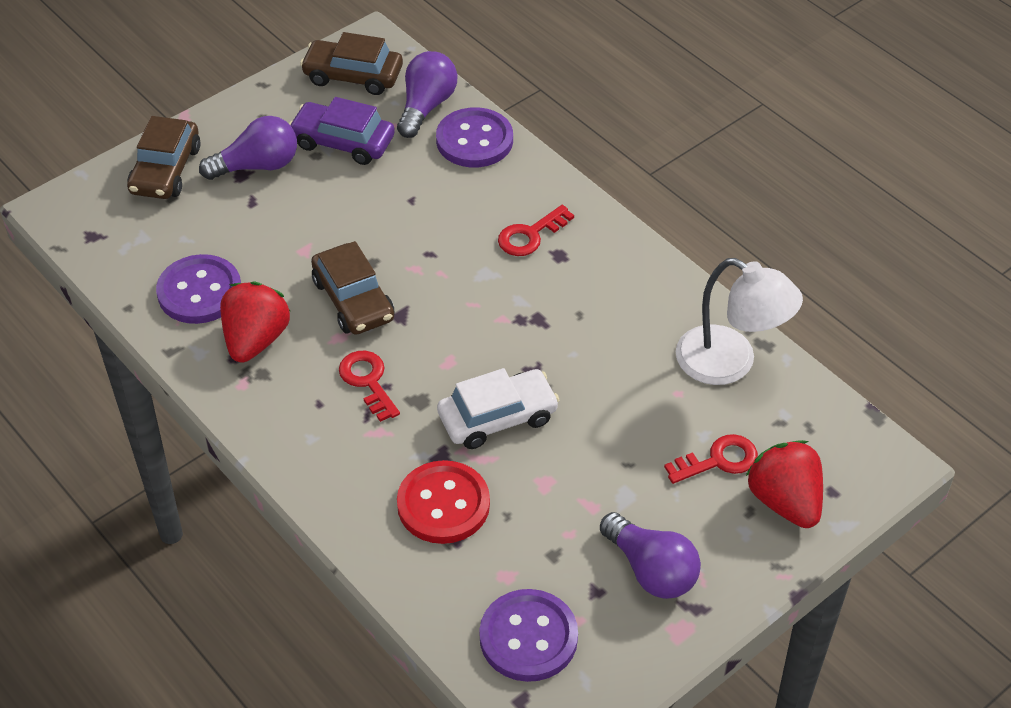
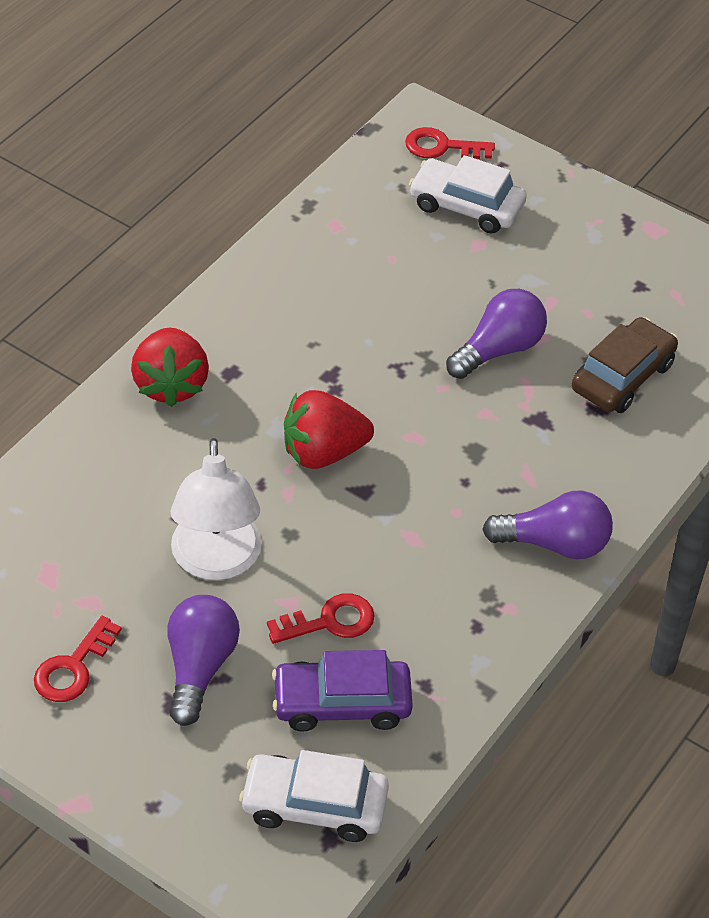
brown car: 3 -> 1
purple button: 3 -> 0
red button: 1 -> 0
white car: 1 -> 2

